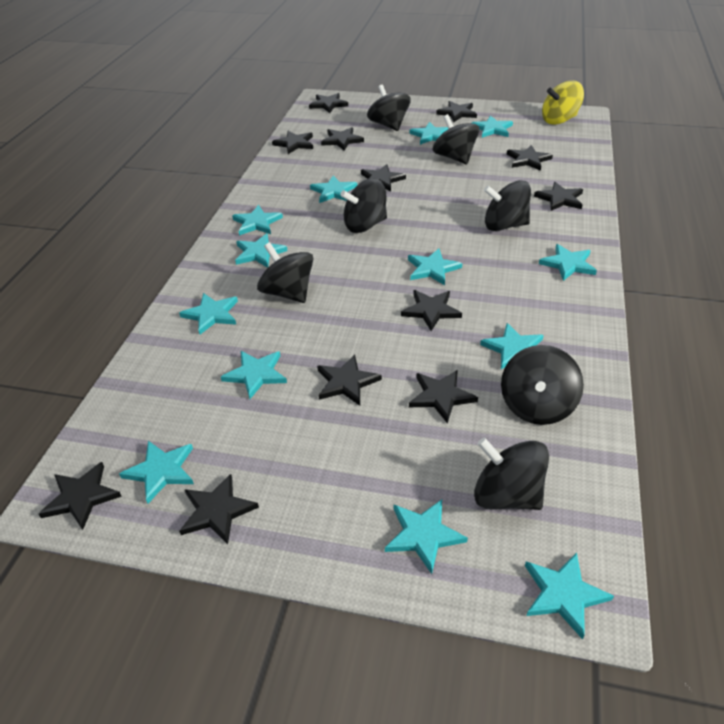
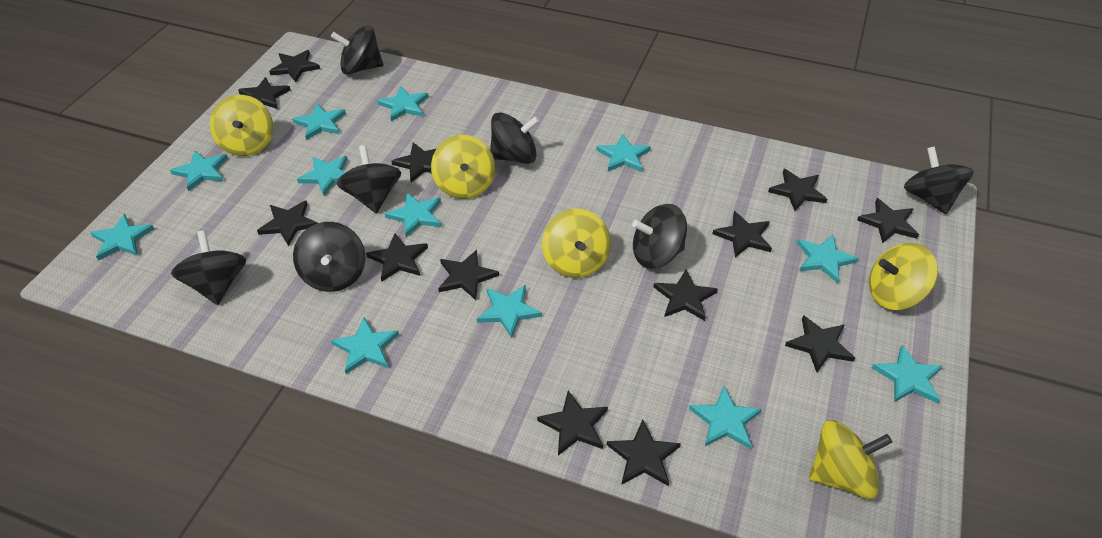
black star: 12 -> 13
turquoise star: 13 -> 12
yellow spinning top: 1 -> 5

